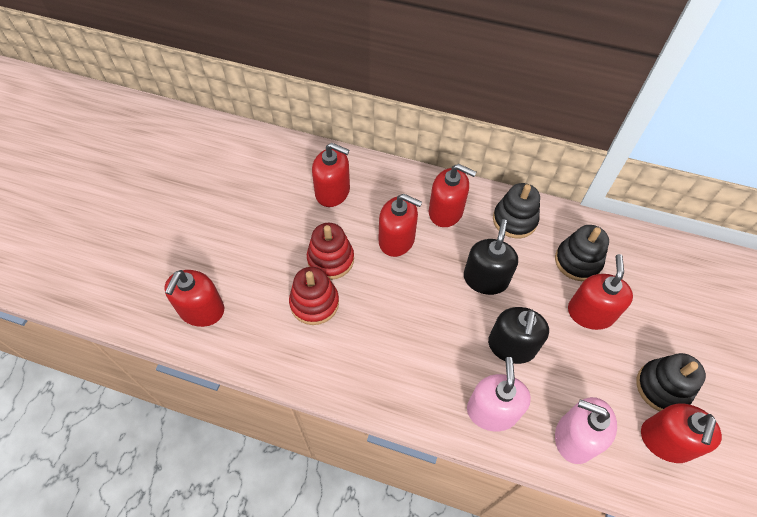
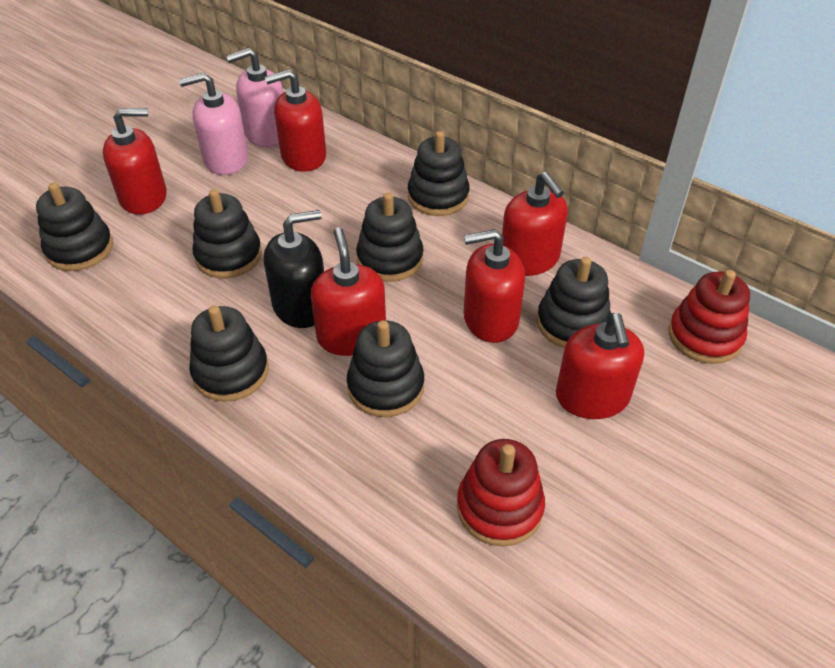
black soap dispenser: 2 -> 1
black stacking toy: 3 -> 7

